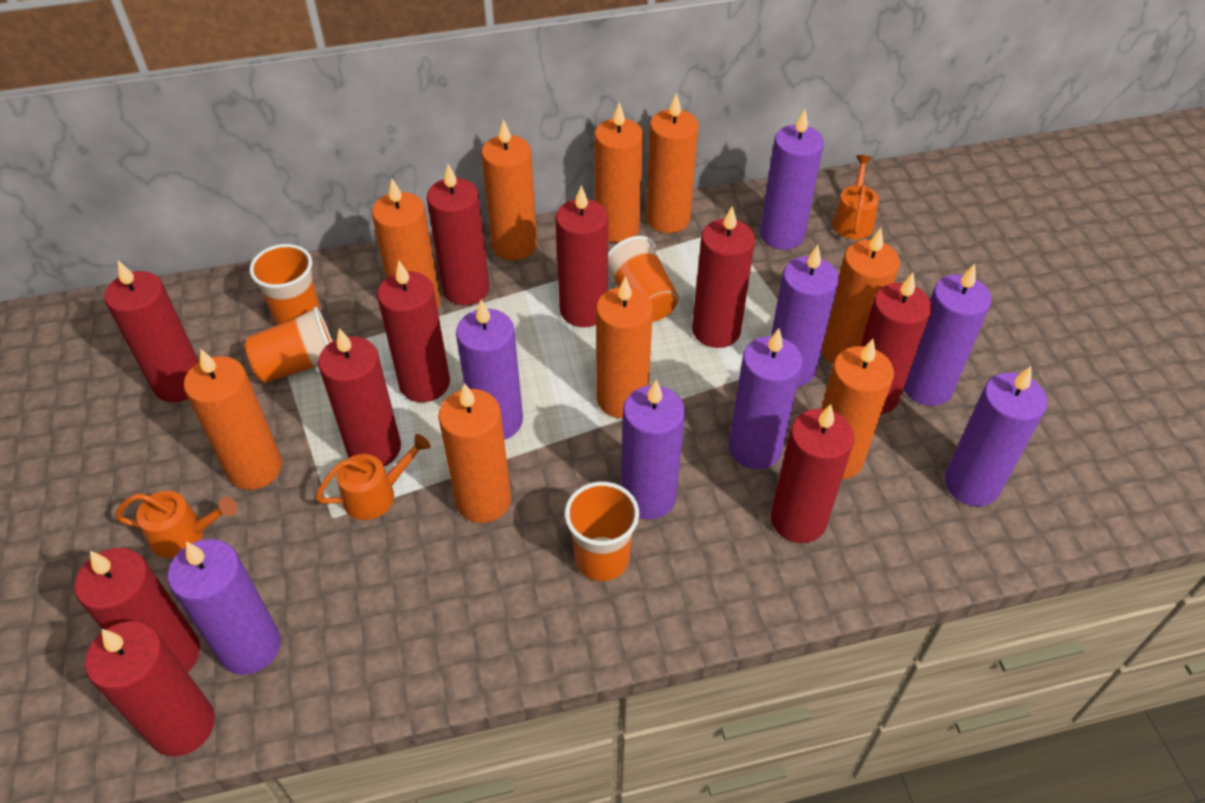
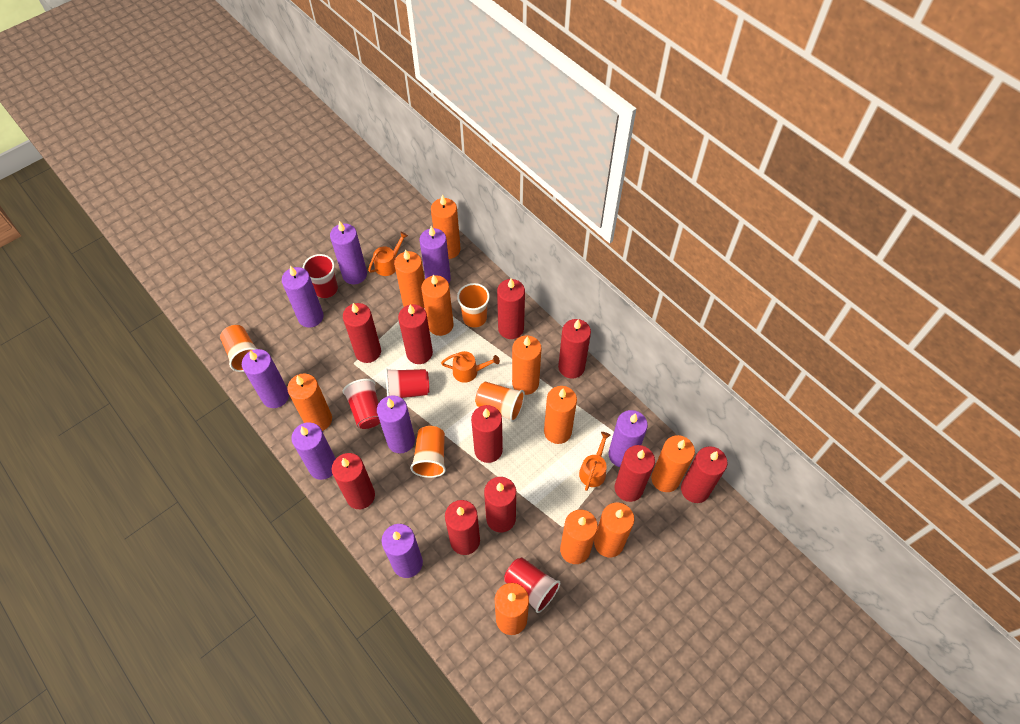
orange candle: 9 -> 10
red cup: 0 -> 4

